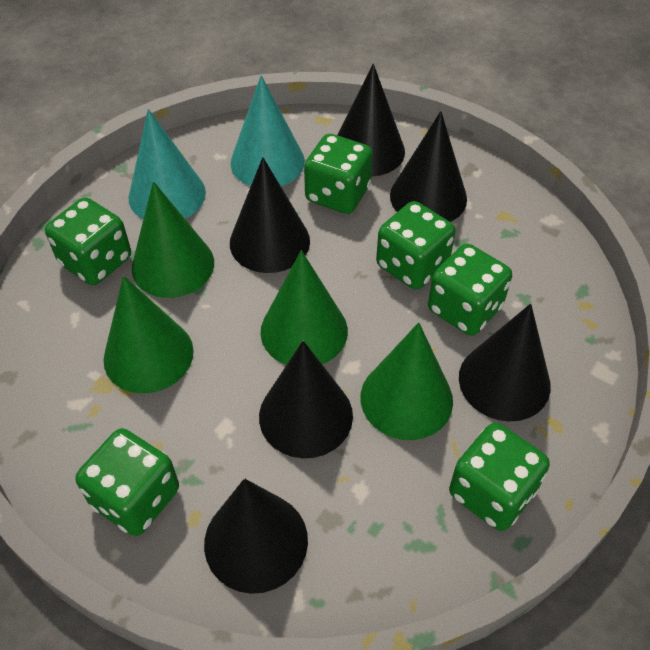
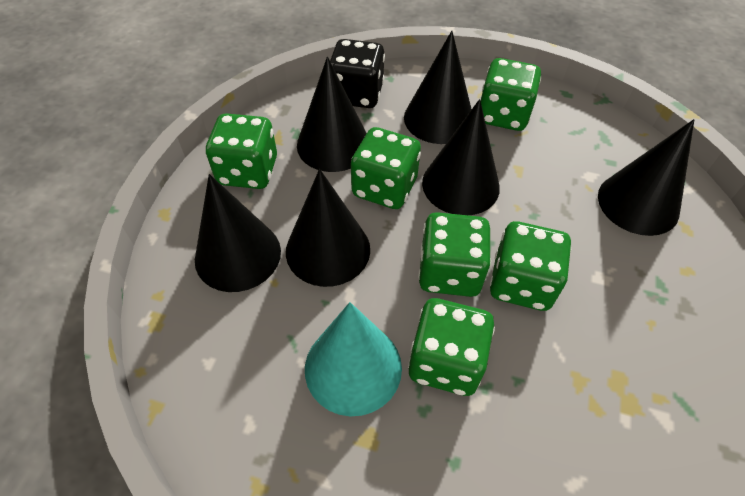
black dice: 0 -> 1
green cone: 4 -> 0
turquoise cone: 2 -> 1

